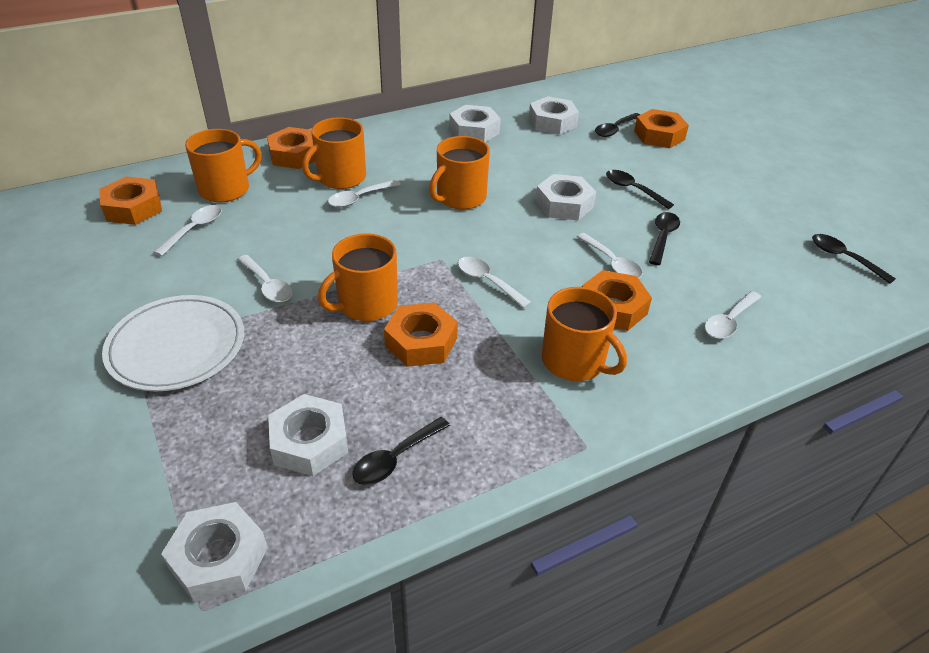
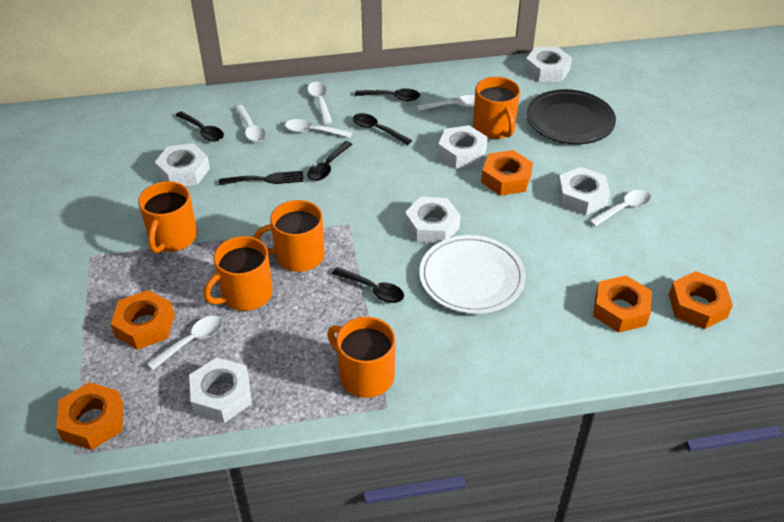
black fork: 0 -> 1
black plate: 0 -> 1
white nut: 5 -> 6

